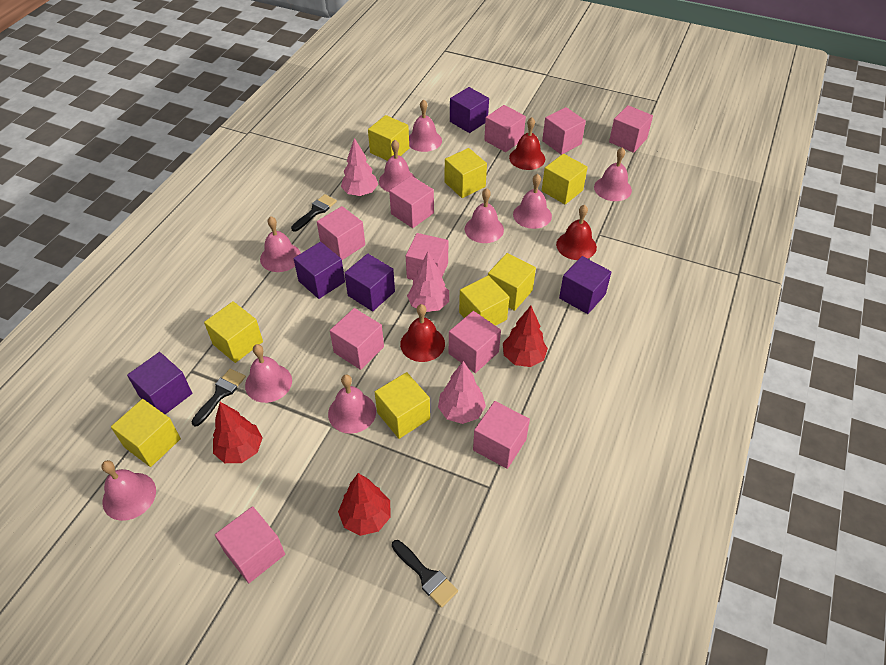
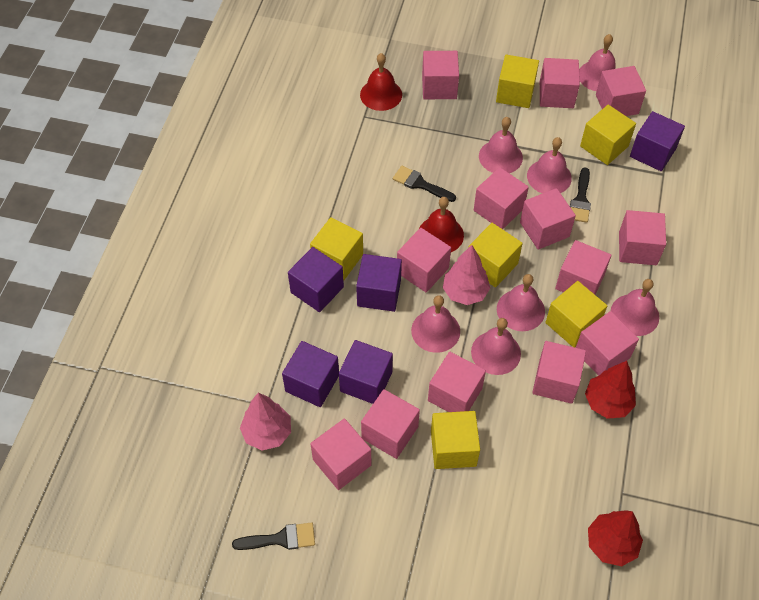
pink bell: 9 -> 7
pink cube: 10 -> 13
pink tree: 3 -> 2
red bell: 3 -> 2
red tree: 3 -> 2
yellow cube: 8 -> 6

